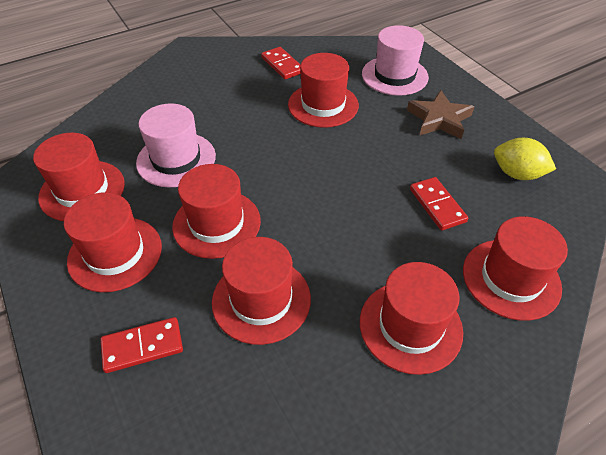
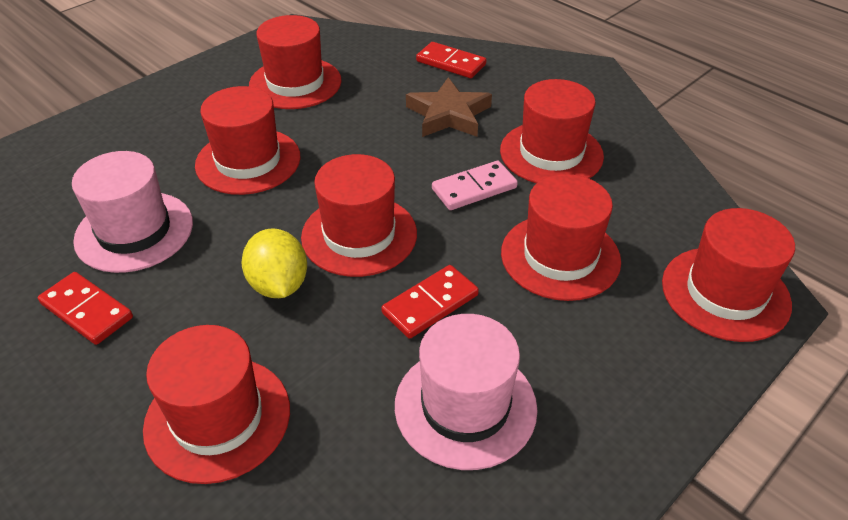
pink domino: 0 -> 1

